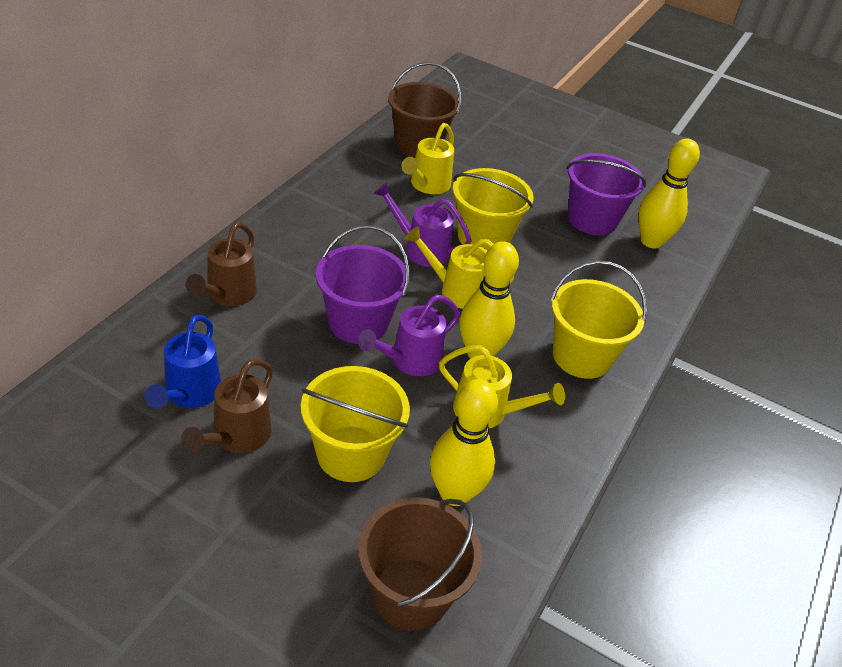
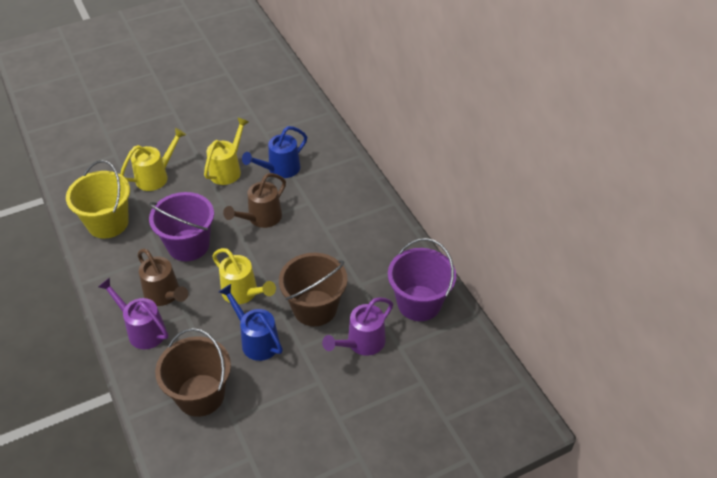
blue watering can: 1 -> 2
yellow bowling pin: 3 -> 0
yellow bucket: 3 -> 1

